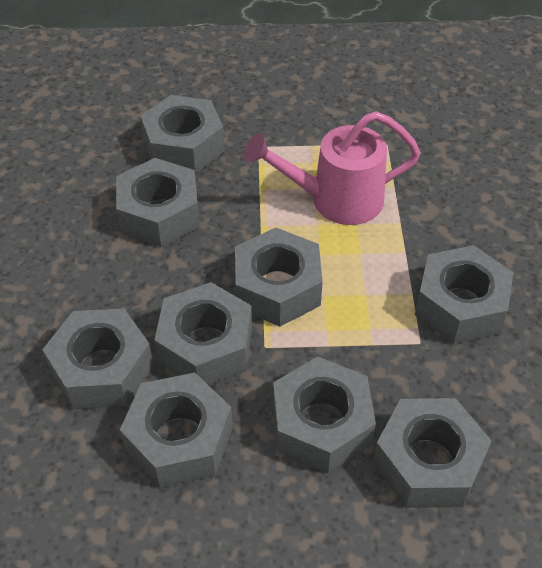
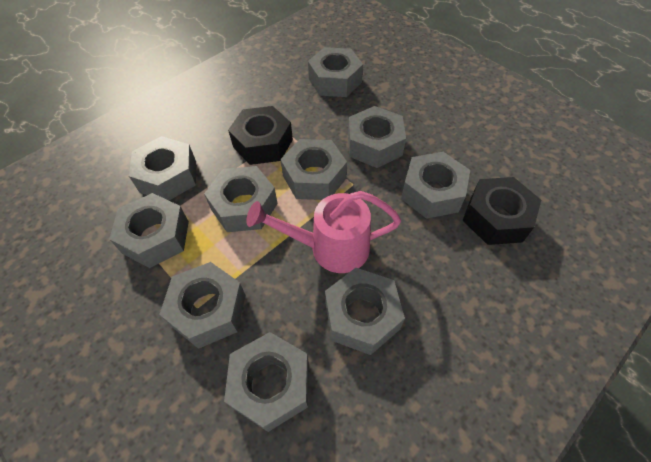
black nut: 0 -> 2
grey nut: 9 -> 10

